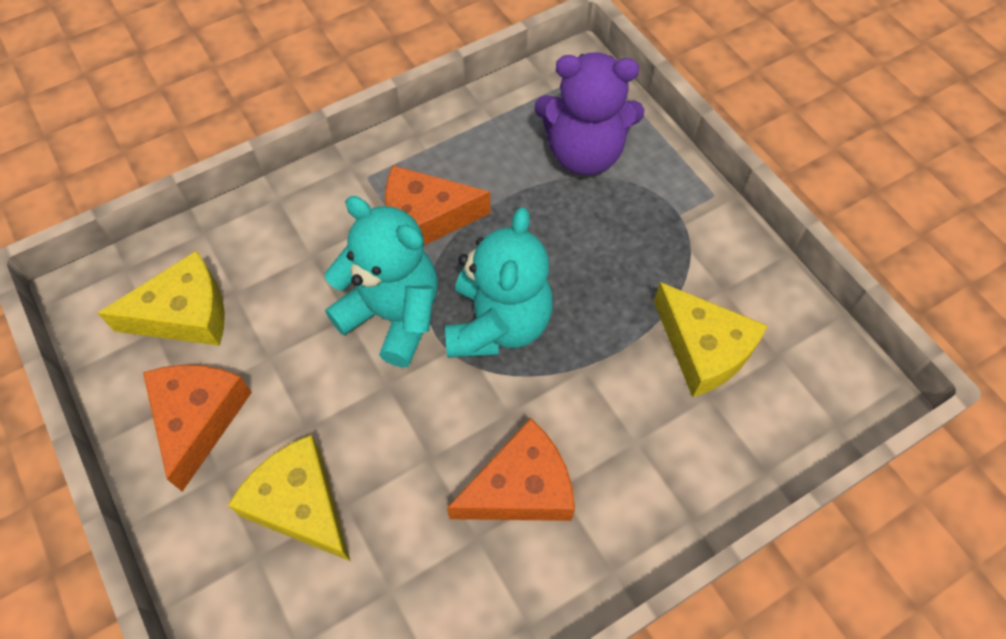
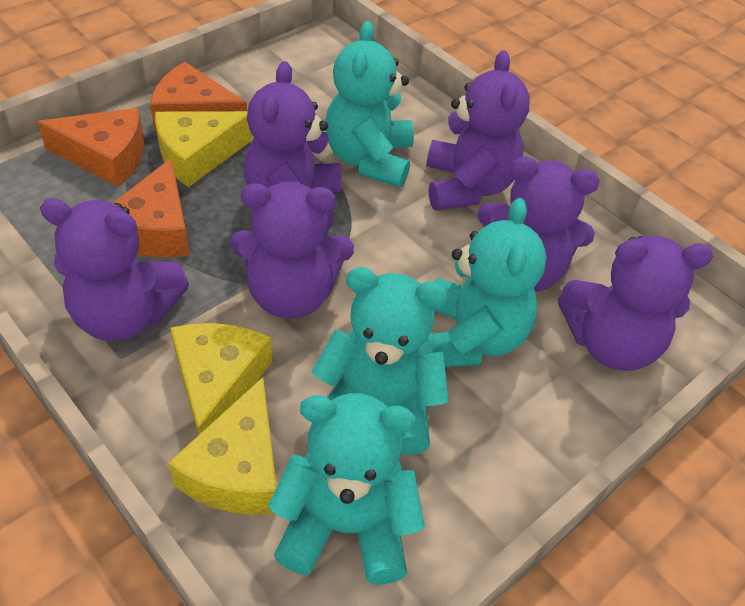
purple teddy bear: 1 -> 6
turquoise teddy bear: 2 -> 4

